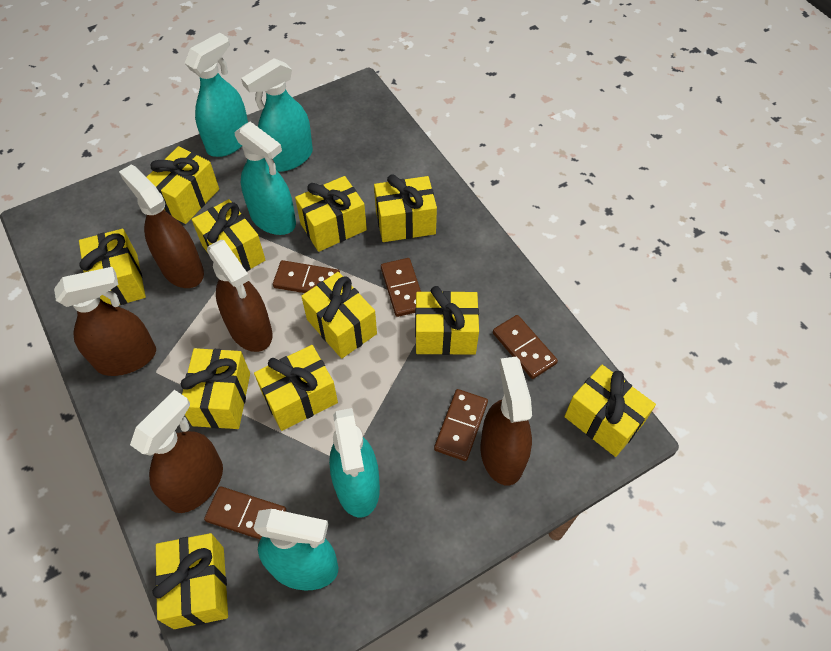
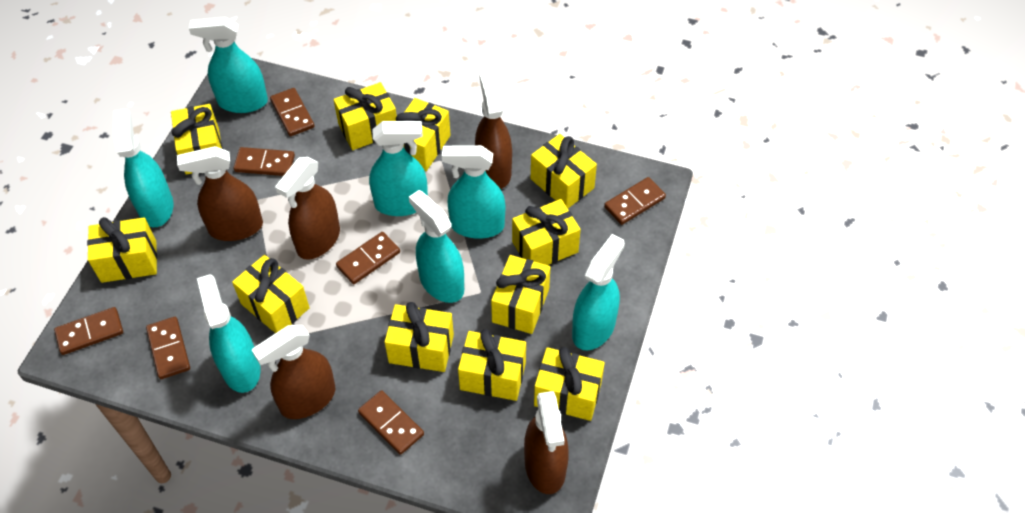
brown domino: 5 -> 7
turquoise spray bottle: 5 -> 7

